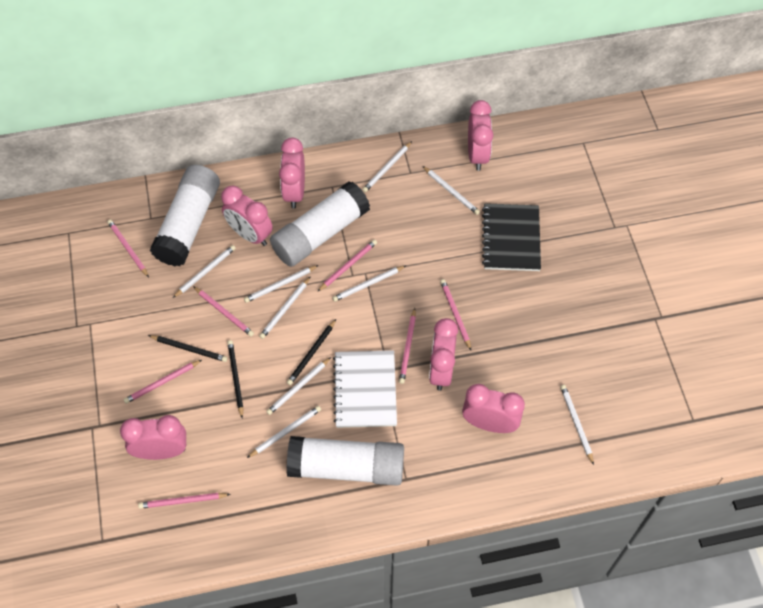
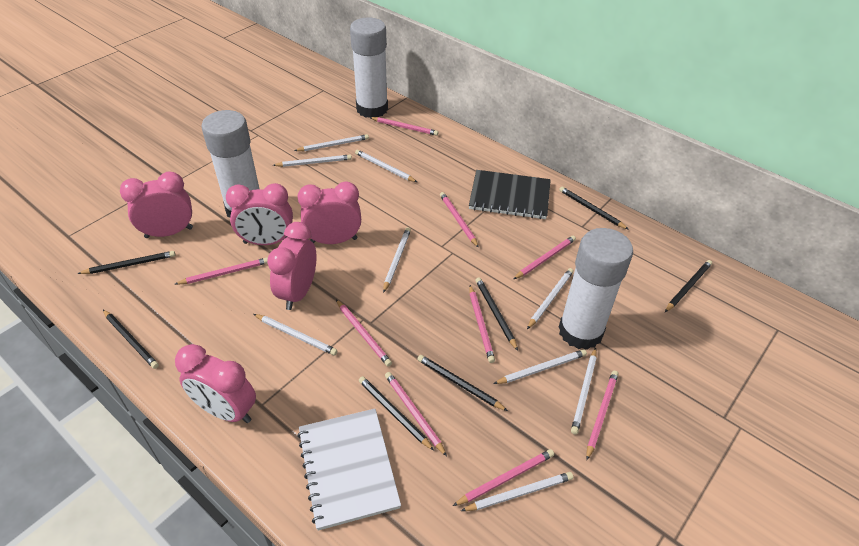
black pencil: 3 -> 7
pink clock: 6 -> 5
pink pencil: 7 -> 9

